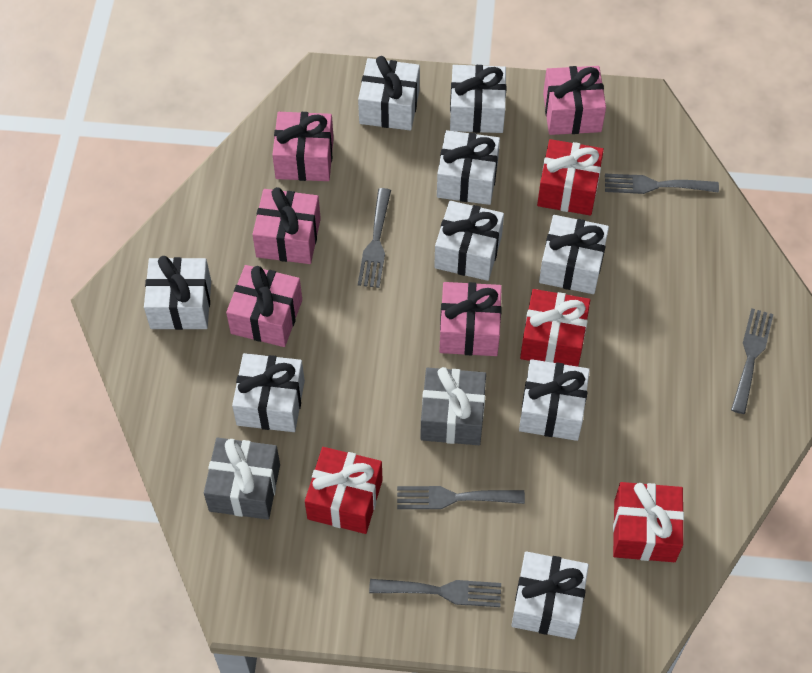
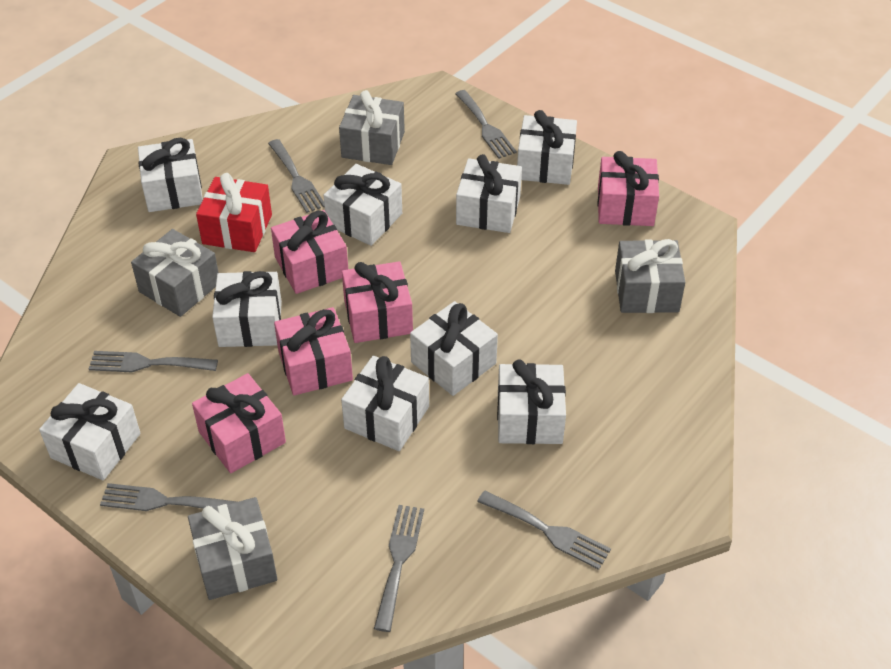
grey fork: 5 -> 6
grey gift: 2 -> 4
red gift: 4 -> 1

